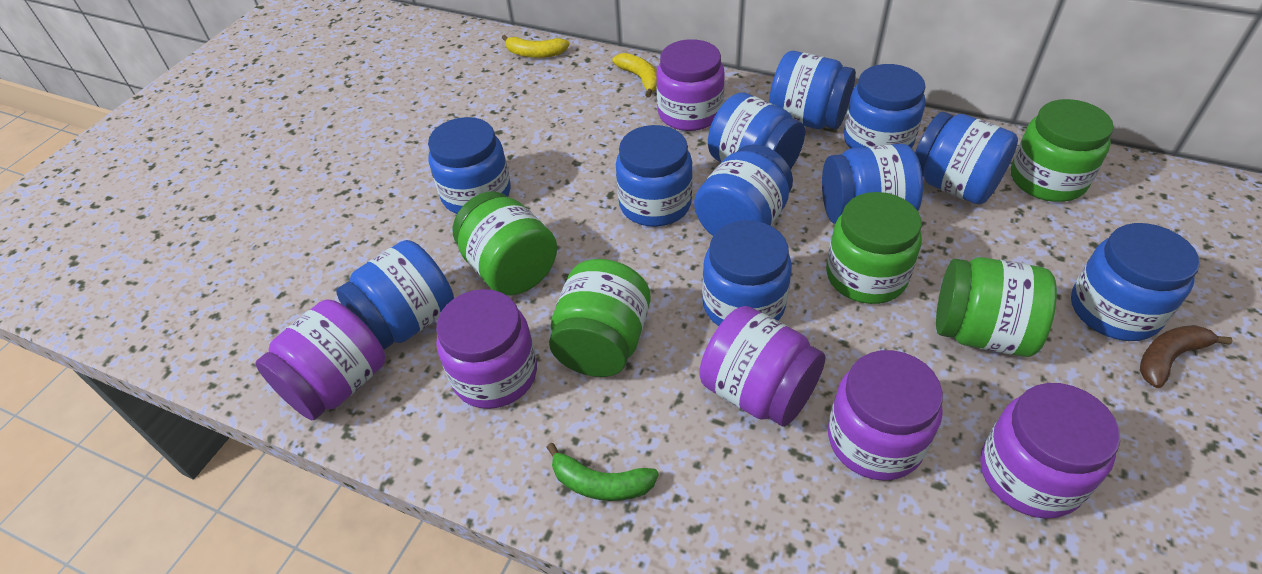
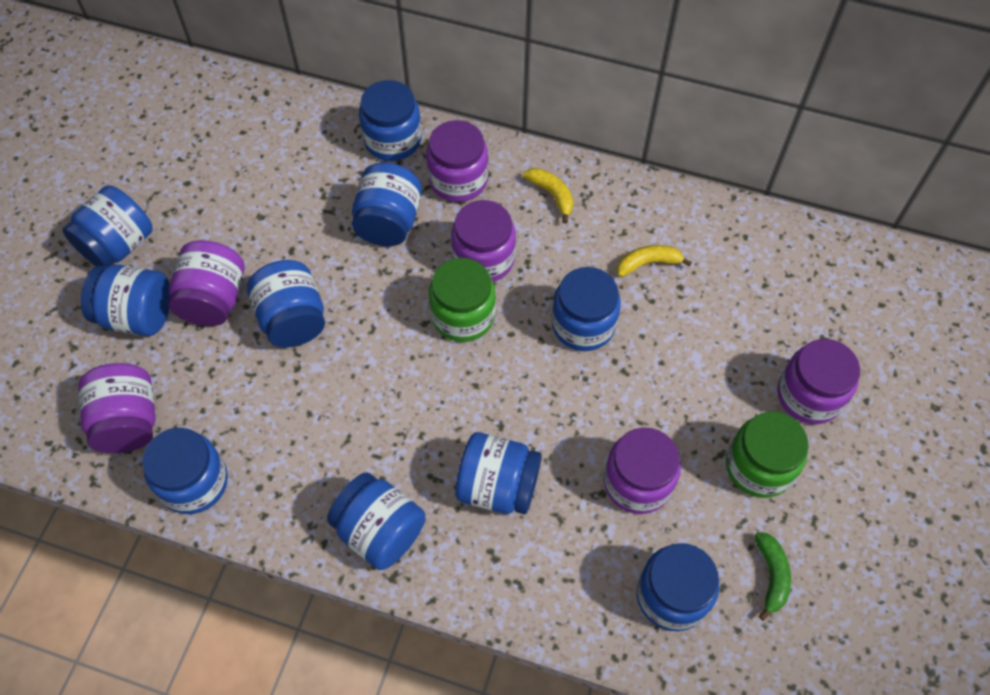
blue jar: 11 -> 10
brown banana: 1 -> 0
green jar: 5 -> 2

